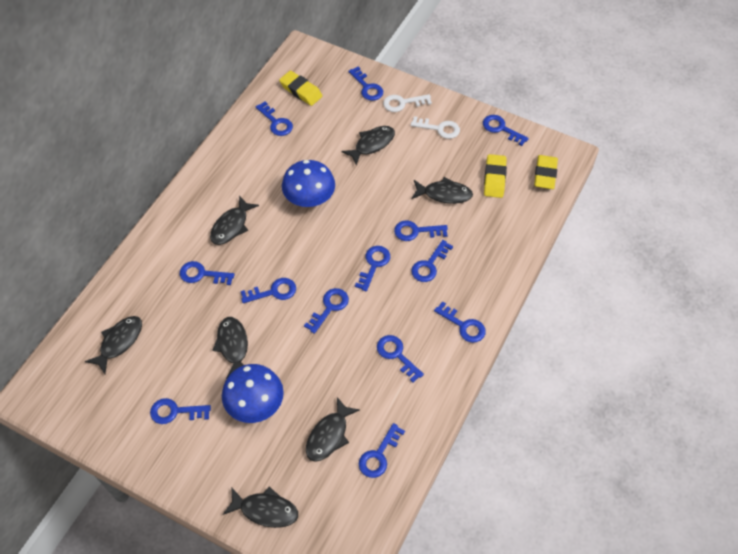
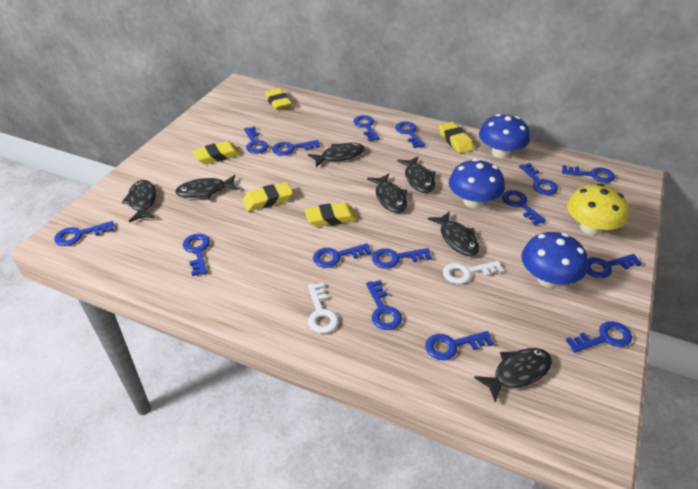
blue key: 13 -> 15
blue mushroom: 2 -> 3
yellow eraser: 3 -> 5
yellow mushroom: 0 -> 1

